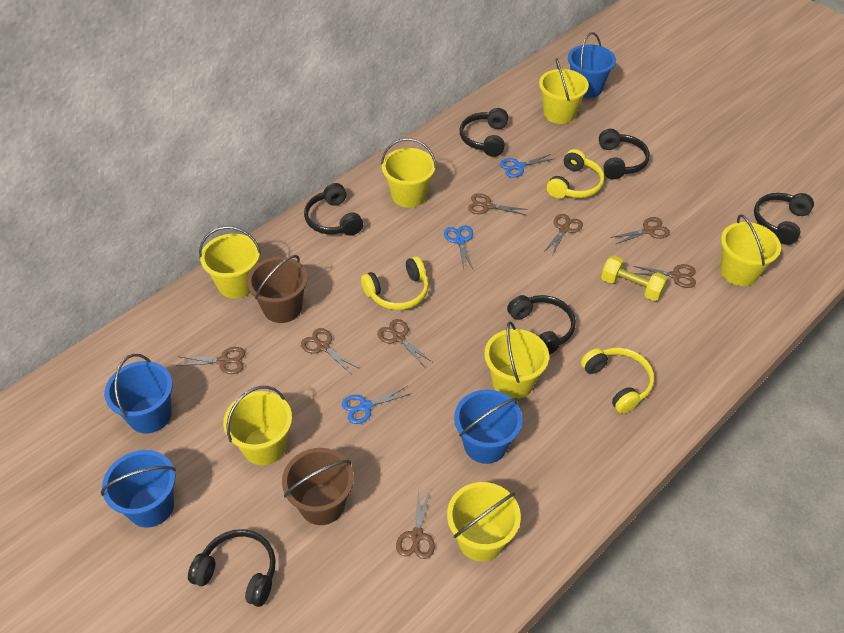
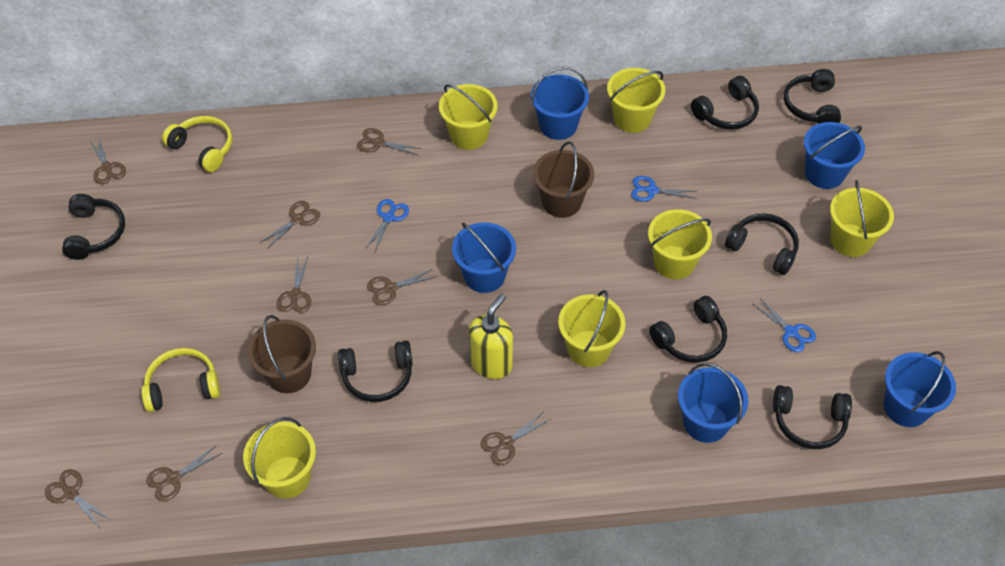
black headphones: 6 -> 7
blue bucket: 4 -> 5
yellow bucket: 7 -> 6
yellow dumbbell: 1 -> 0
yellow headphones: 3 -> 2
yellow soap dispenser: 0 -> 1

